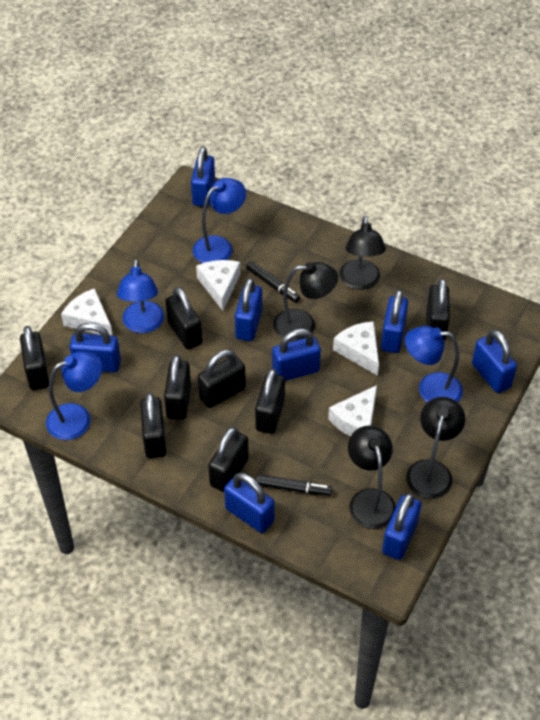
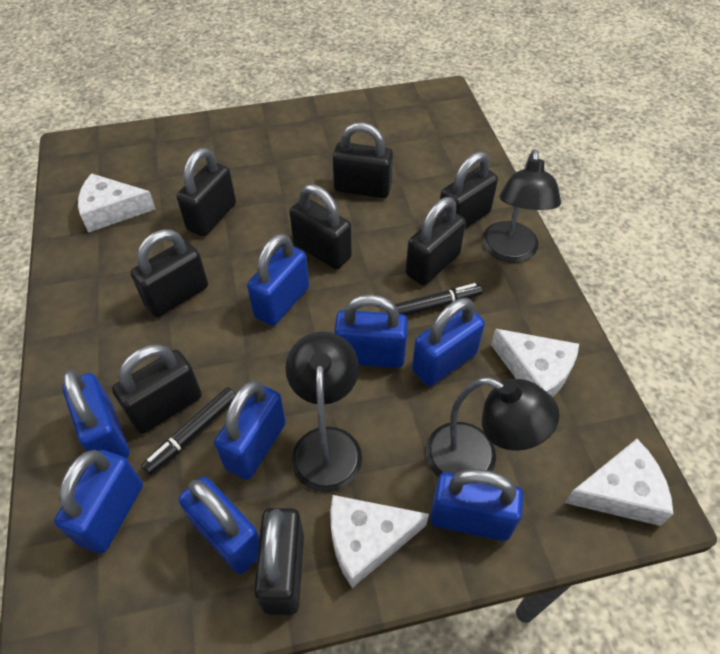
black lamp: 4 -> 3
blue lamp: 4 -> 0

